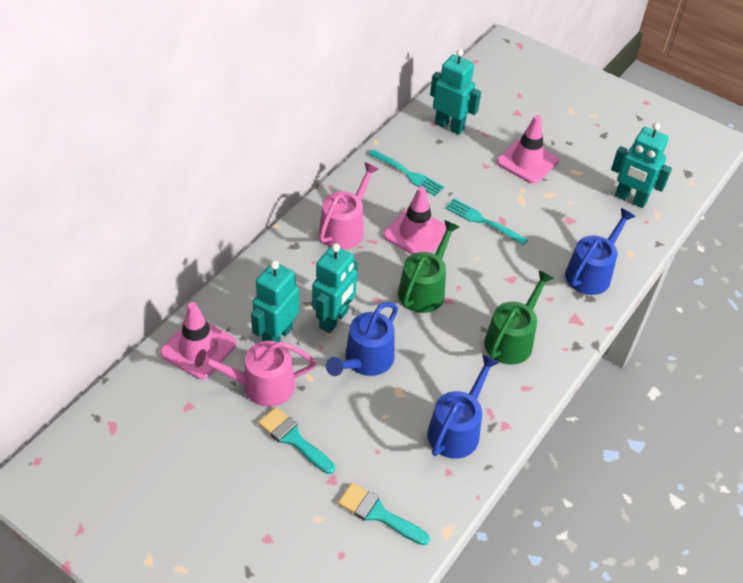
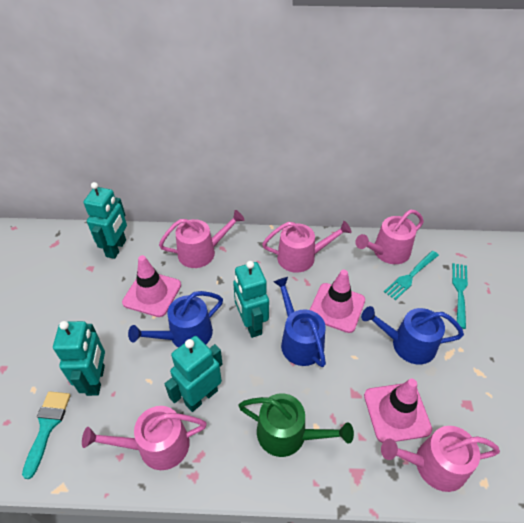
green watering can: 2 -> 1
pink watering can: 2 -> 5
turquoise brush: 2 -> 1

